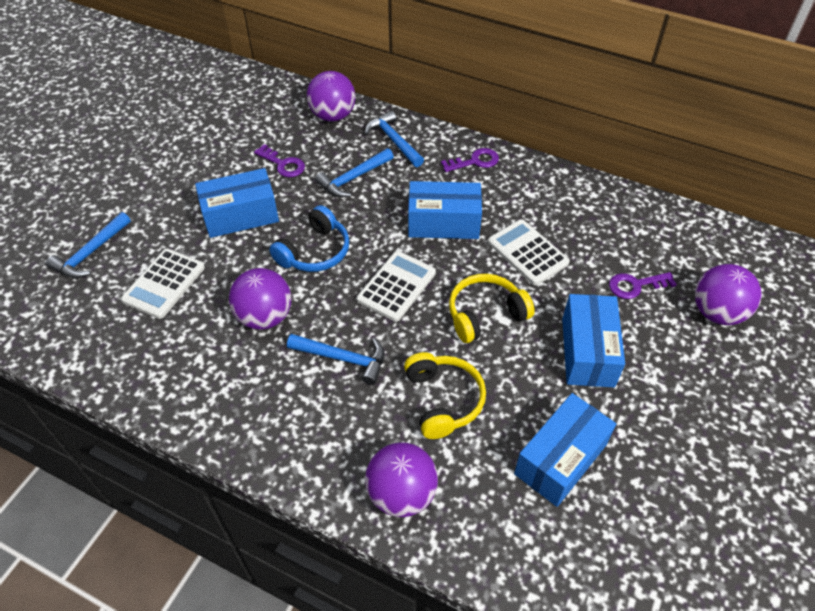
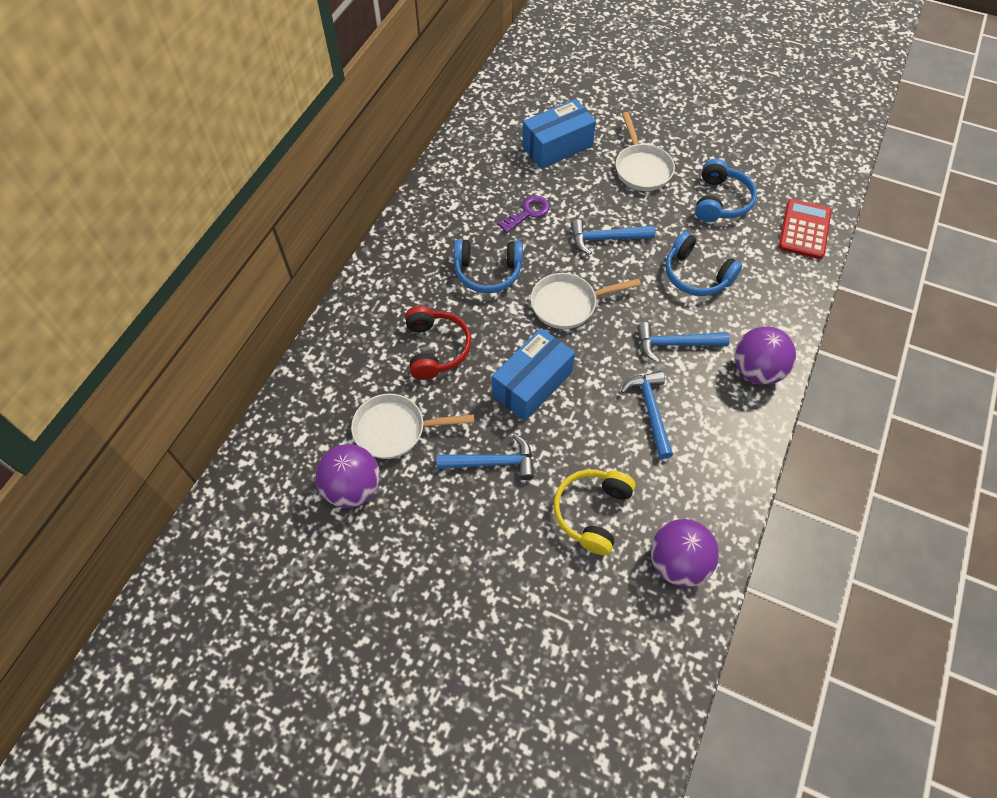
blue box: 4 -> 2
blue headphones: 1 -> 3
purple ball: 4 -> 3
purple key: 3 -> 1
red calculator: 0 -> 1
red headphones: 0 -> 1
white calculator: 3 -> 0
white pan: 0 -> 3
yellow headphones: 2 -> 1

